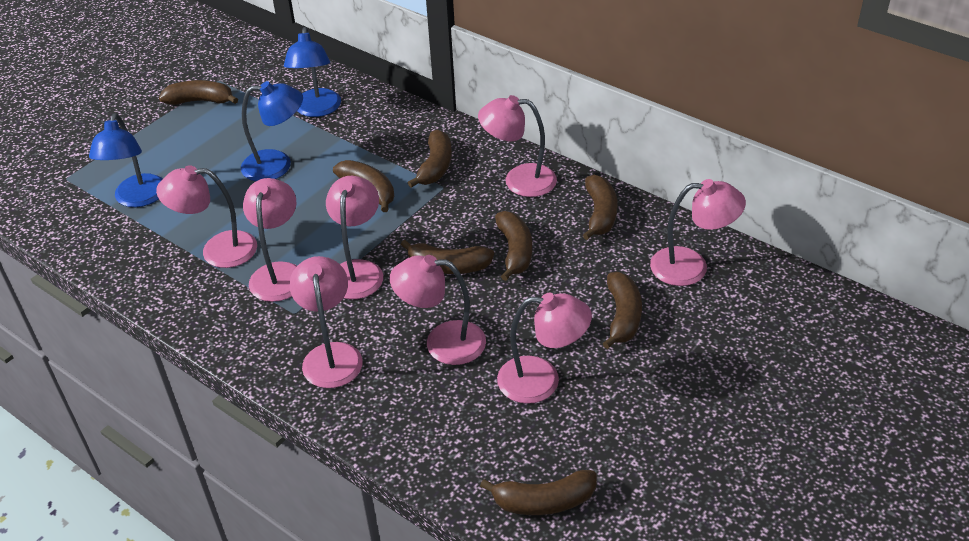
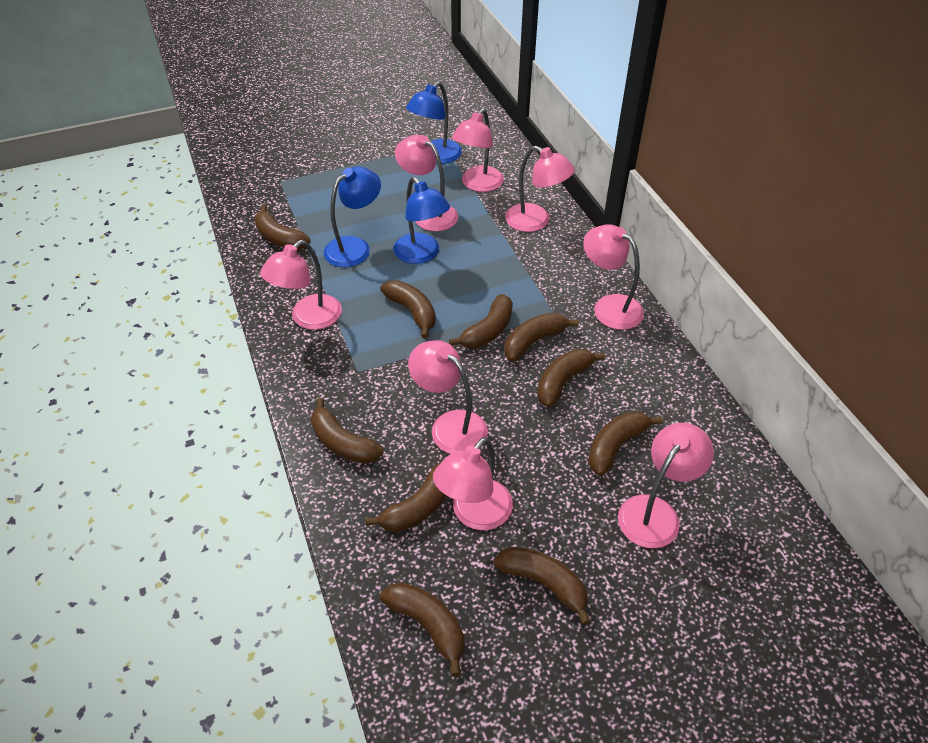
brown banana: 8 -> 10

